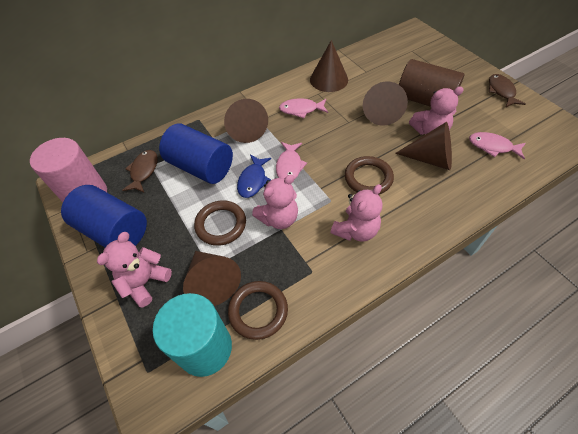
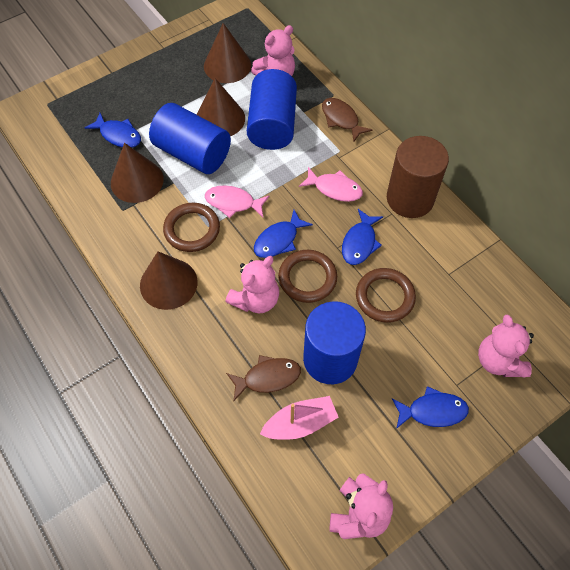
blue cylinder: 2 -> 3
blue fish: 1 -> 4
brown cone: 5 -> 4
pink boat: 0 -> 1
pink cylinder: 1 -> 0
pink fish: 3 -> 2
turquoise cylinder: 1 -> 0

